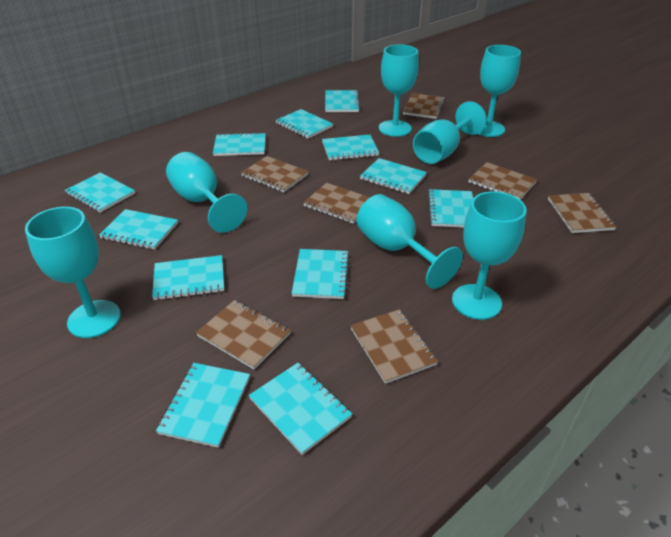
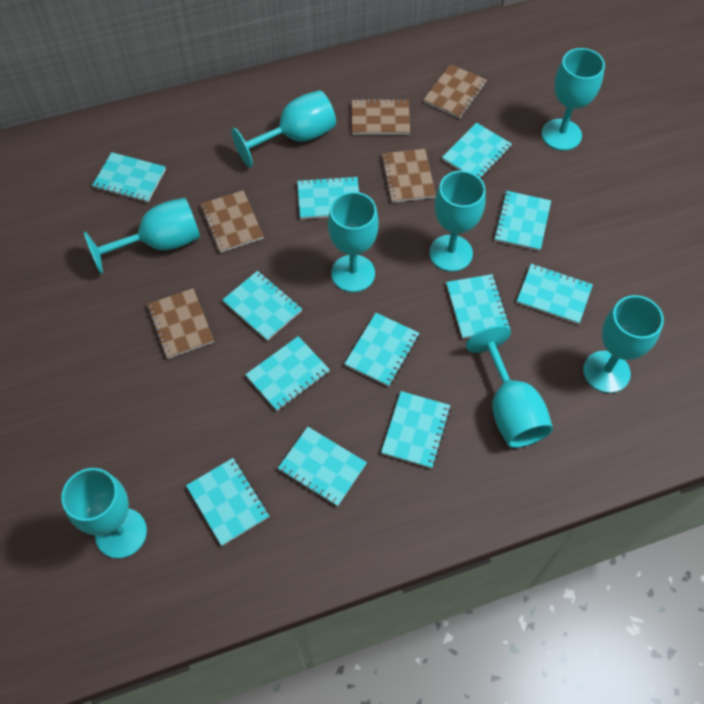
brown notebook: 7 -> 5
turquoise goblet: 7 -> 8

